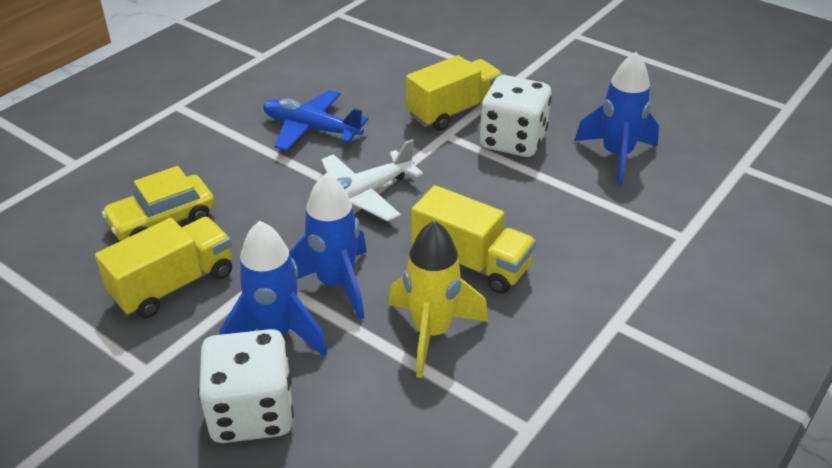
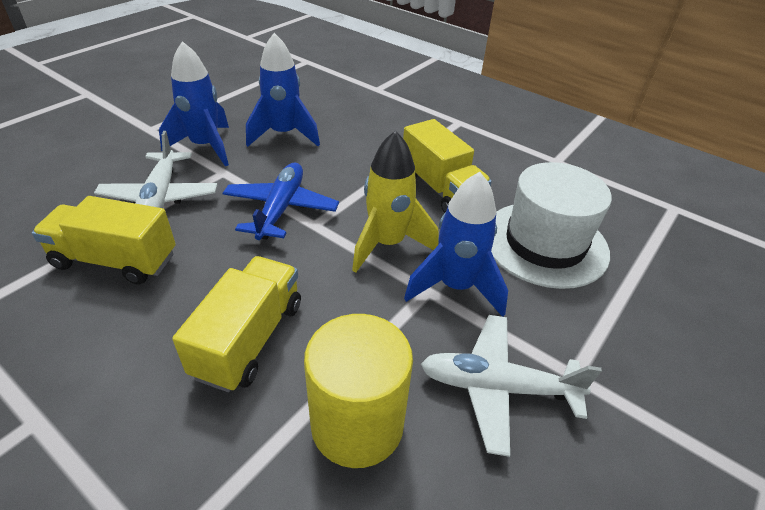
white dice: 2 -> 0
white hat: 0 -> 1
white plane: 1 -> 2
yellow car: 1 -> 0
yellow cylinder: 0 -> 1

